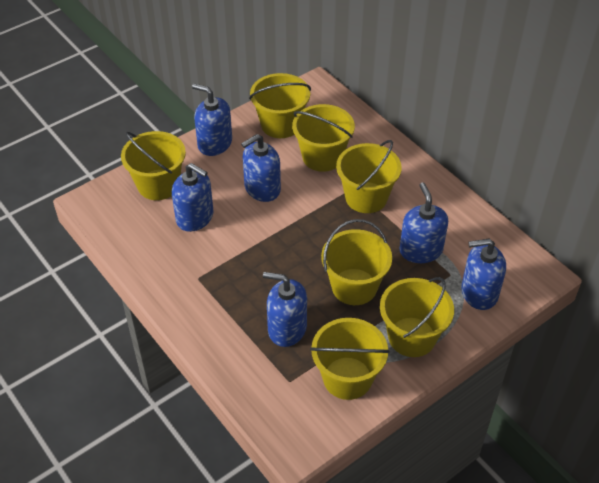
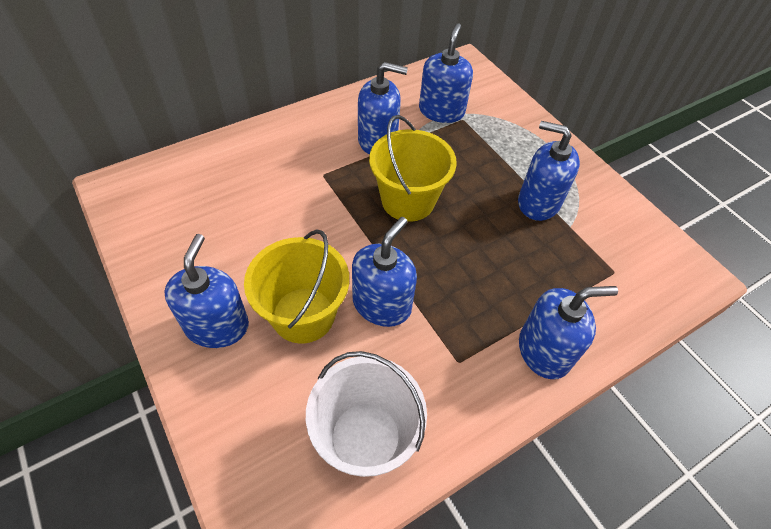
white bucket: 0 -> 1
yellow bucket: 7 -> 2

